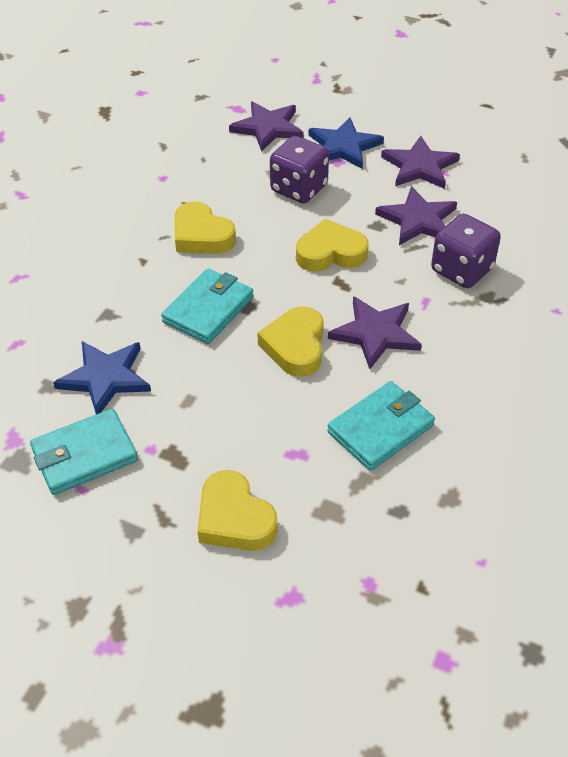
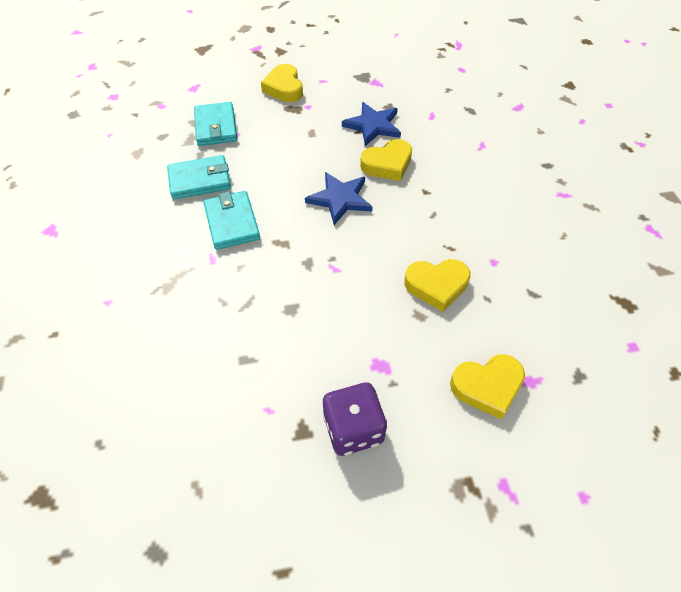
purple dice: 2 -> 1
purple star: 4 -> 0

